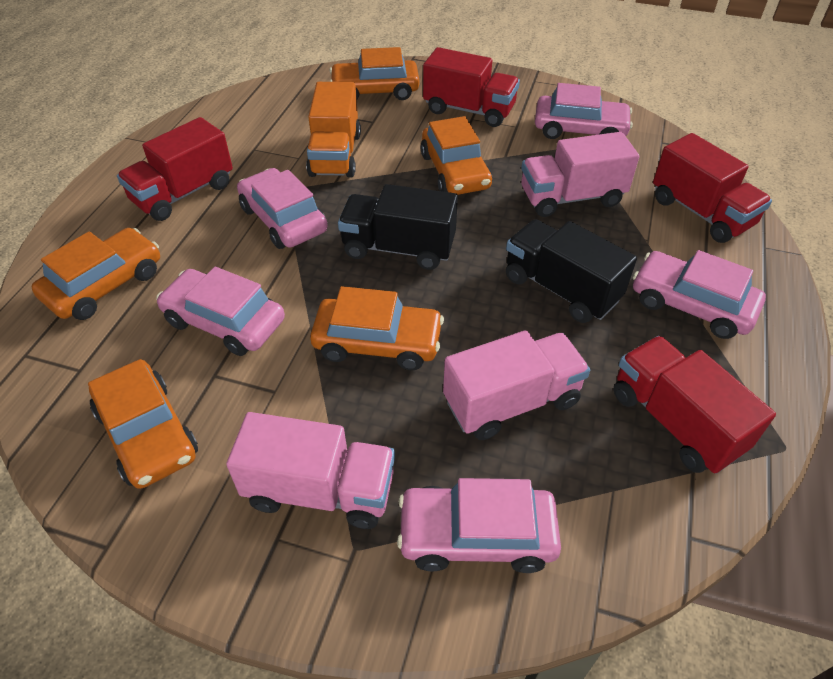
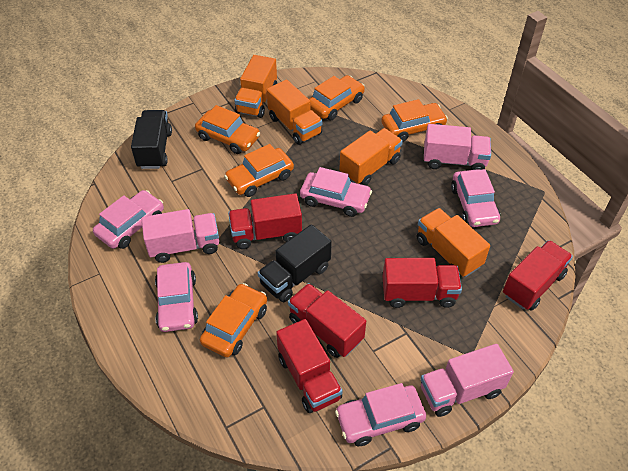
orange truck: 1 -> 4
red truck: 4 -> 5

